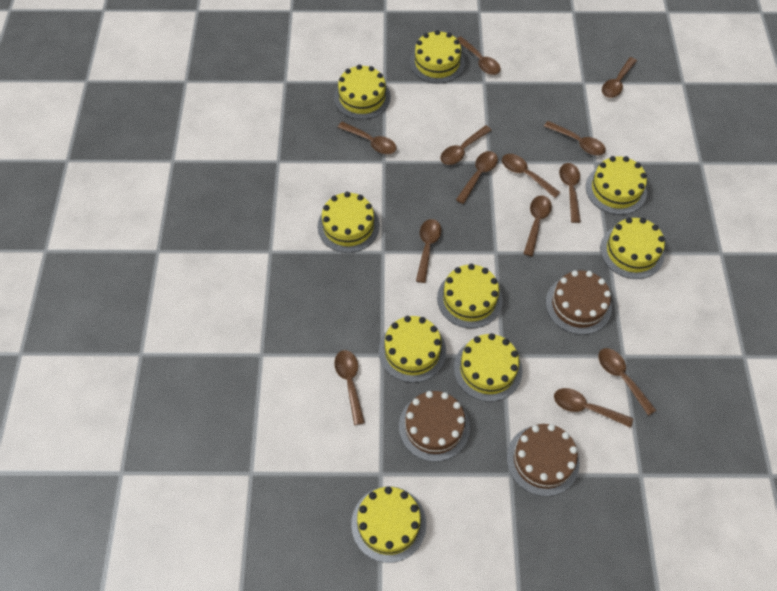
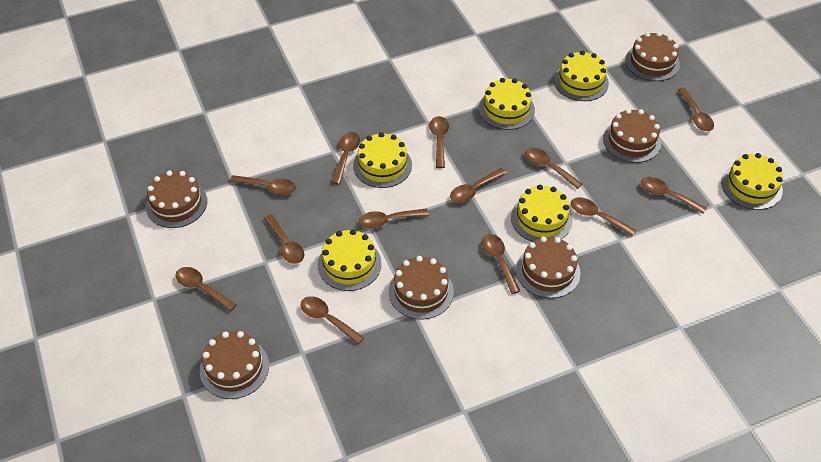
brown cake: 3 -> 6
yellow cake: 9 -> 6

